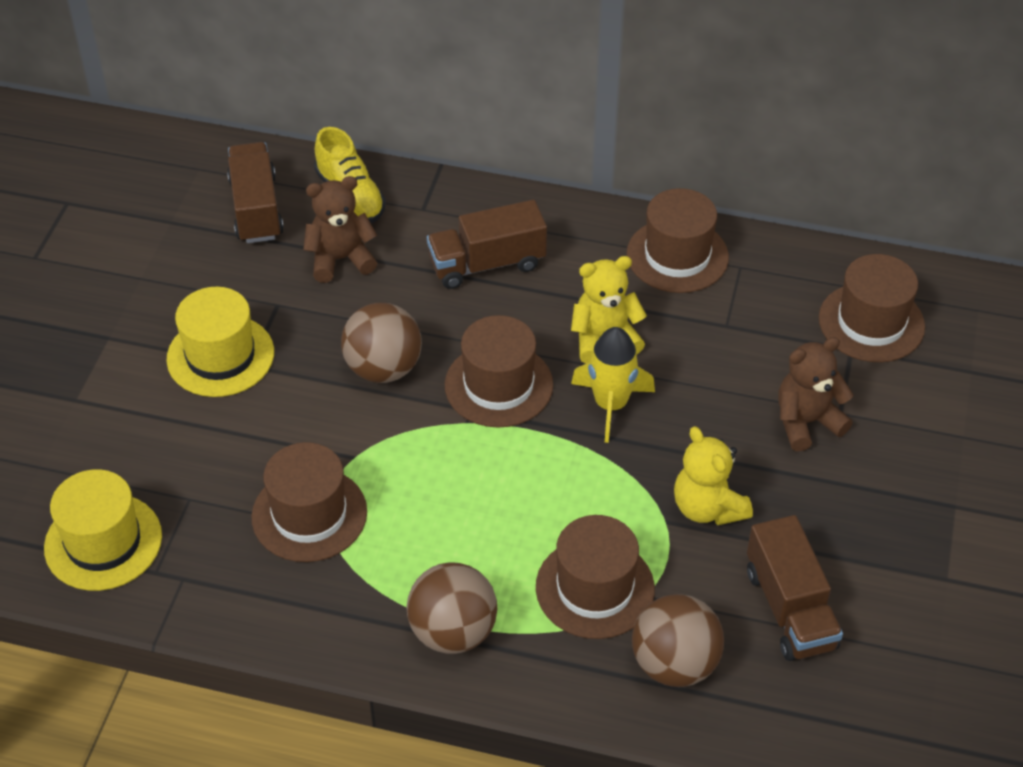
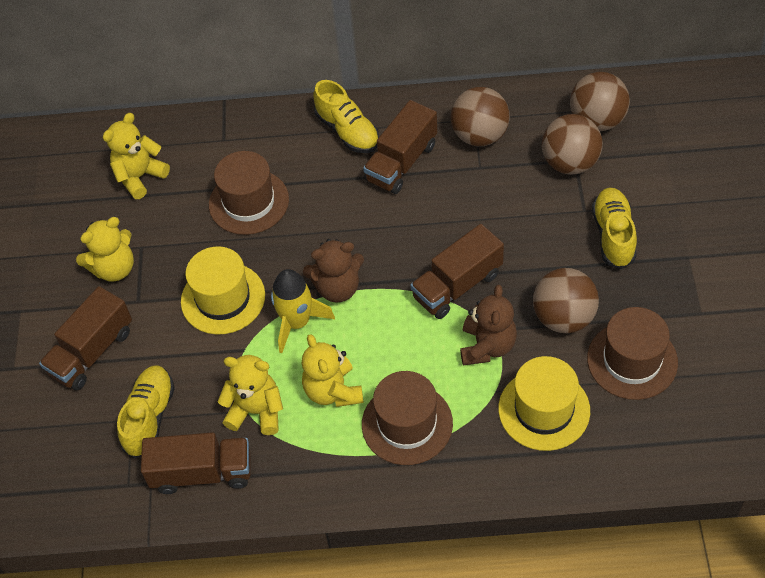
brown ball: 3 -> 4
brown hat: 5 -> 3
brown truck: 3 -> 4
yellow shoe: 1 -> 3
yellow teddy bear: 2 -> 4

